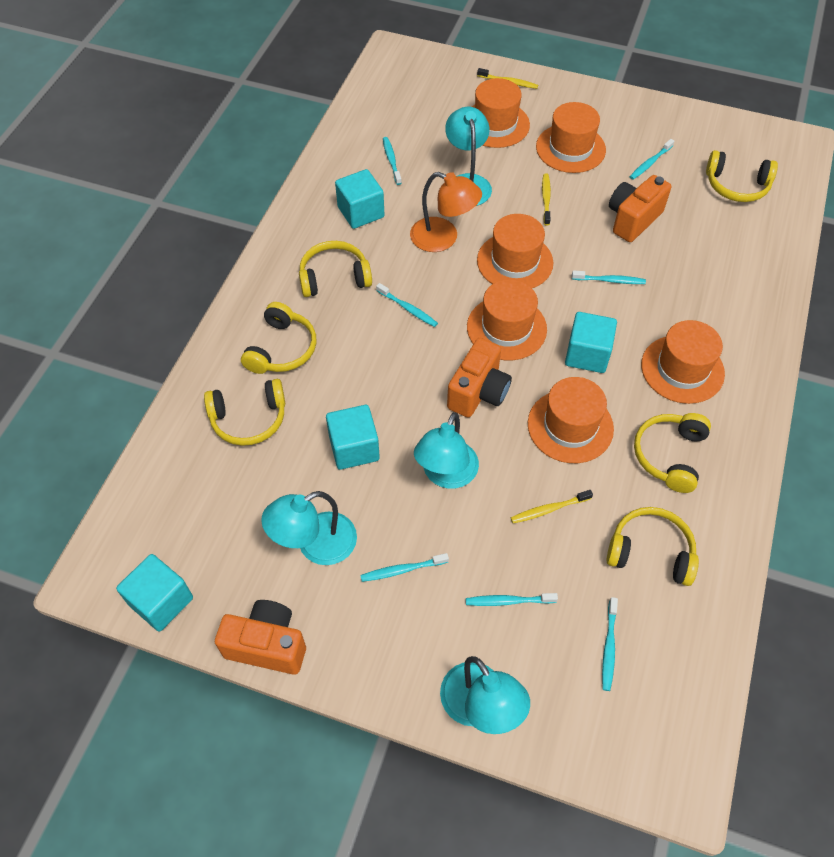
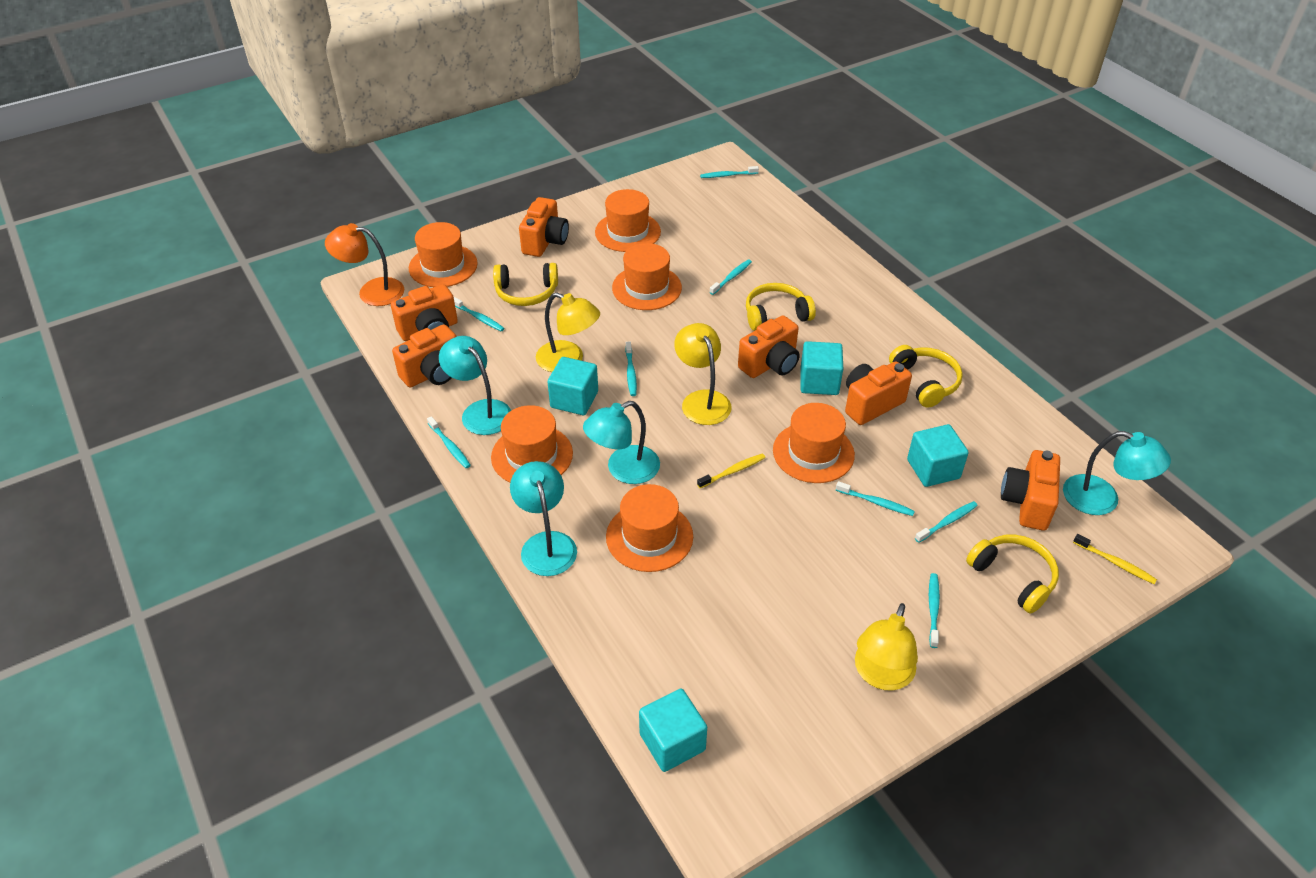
orange camera: 3 -> 6
turquoise toothbrush: 7 -> 8
yellow headphones: 6 -> 4
yellow lamp: 0 -> 3
yellow toothbrush: 3 -> 2

